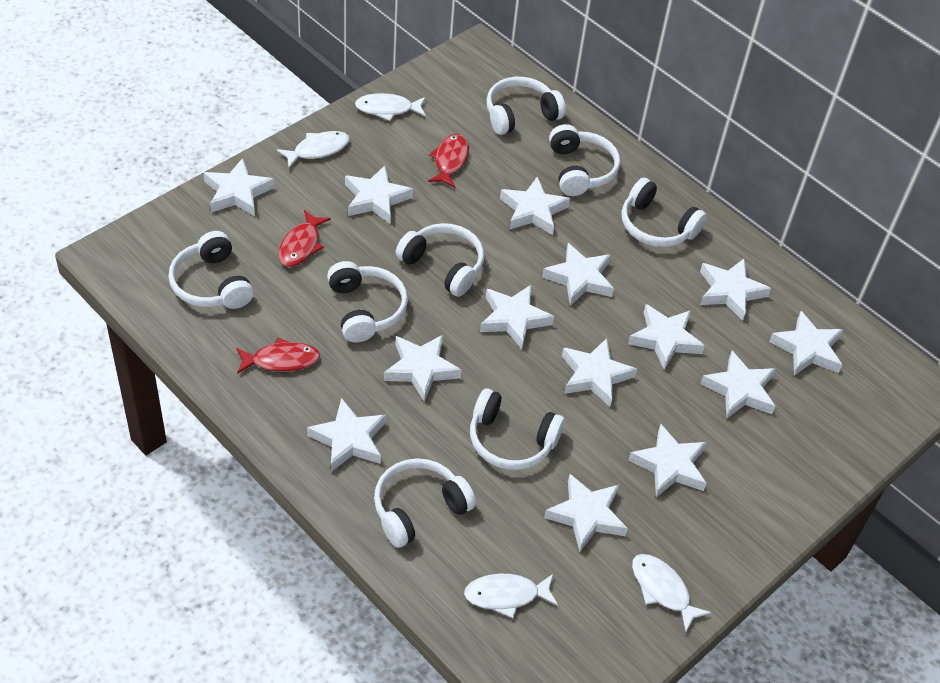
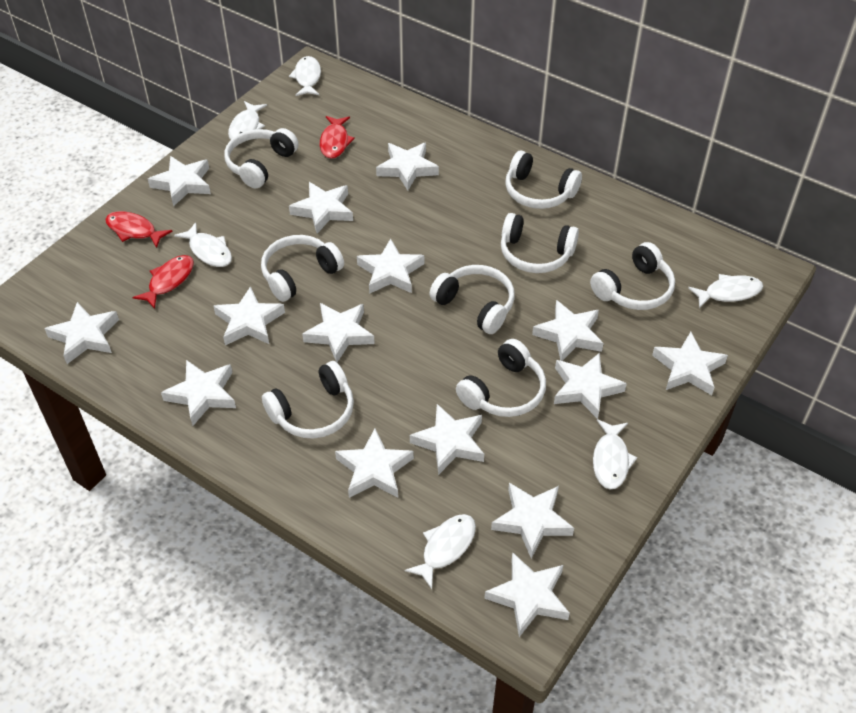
white fish: 4 -> 6
white star: 14 -> 15

